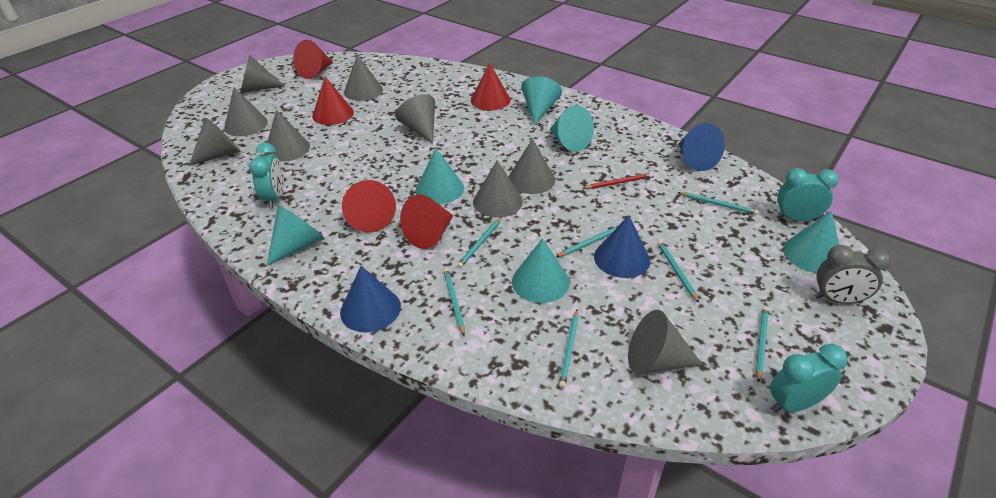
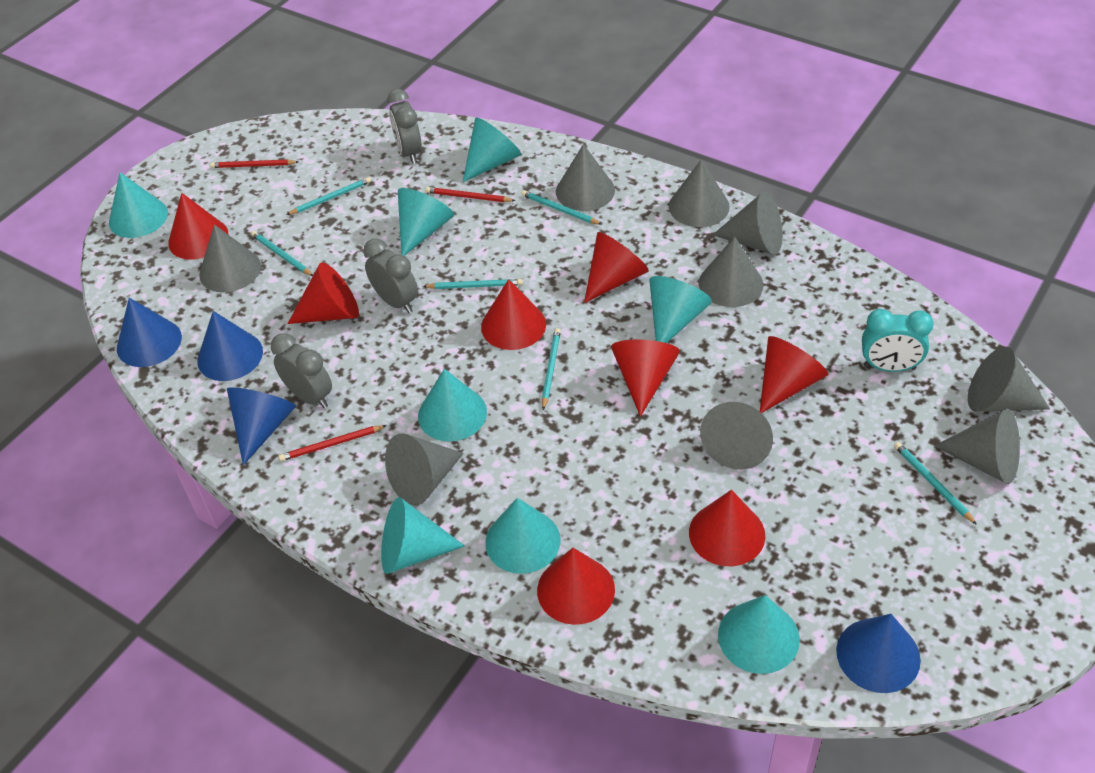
blue cone: 3 -> 4
grey clock: 1 -> 3
red cone: 5 -> 8
red pencil: 1 -> 3
turquoise clock: 3 -> 1
turquoise cone: 6 -> 8
turquoise pencil: 7 -> 6

